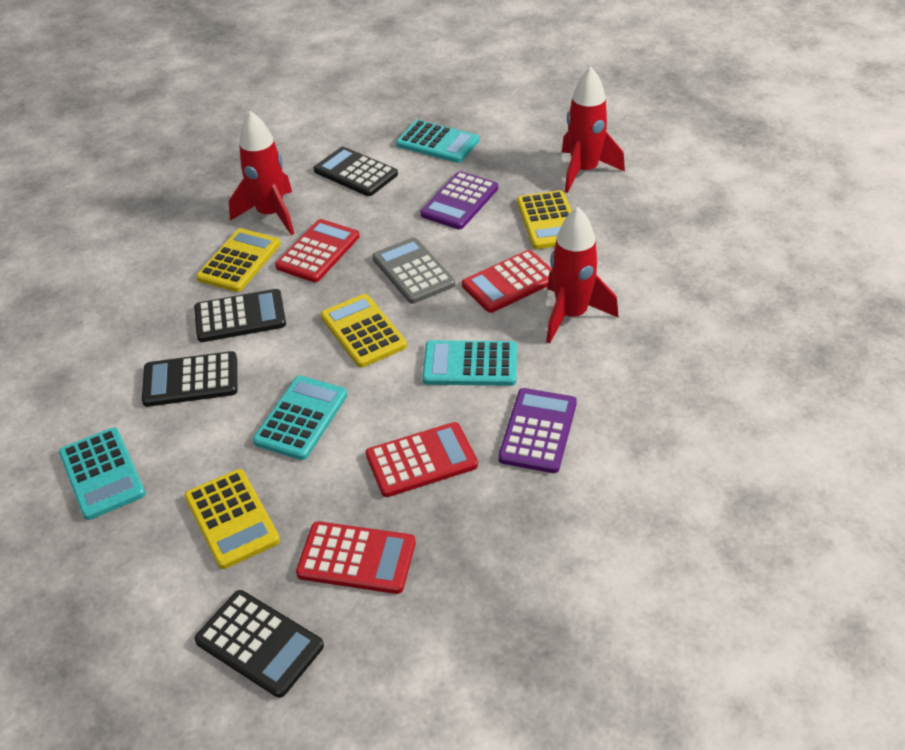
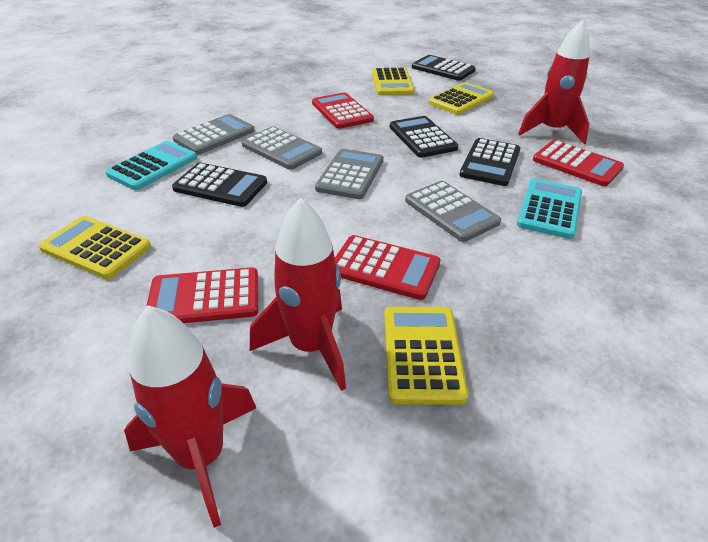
grey calculator: 1 -> 4
purple calculator: 2 -> 0
turquoise calculator: 4 -> 2

